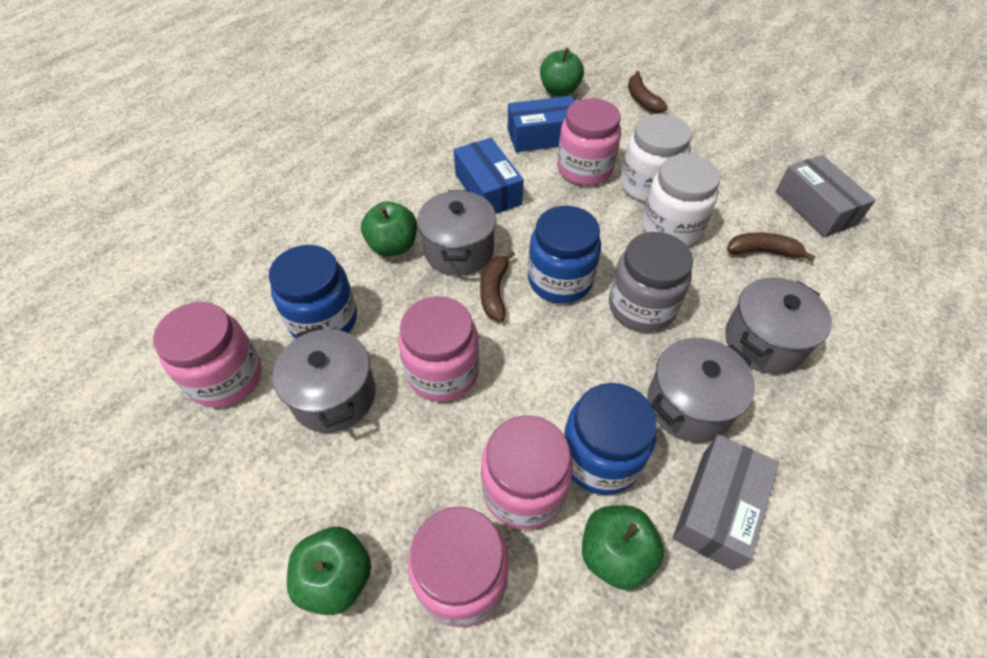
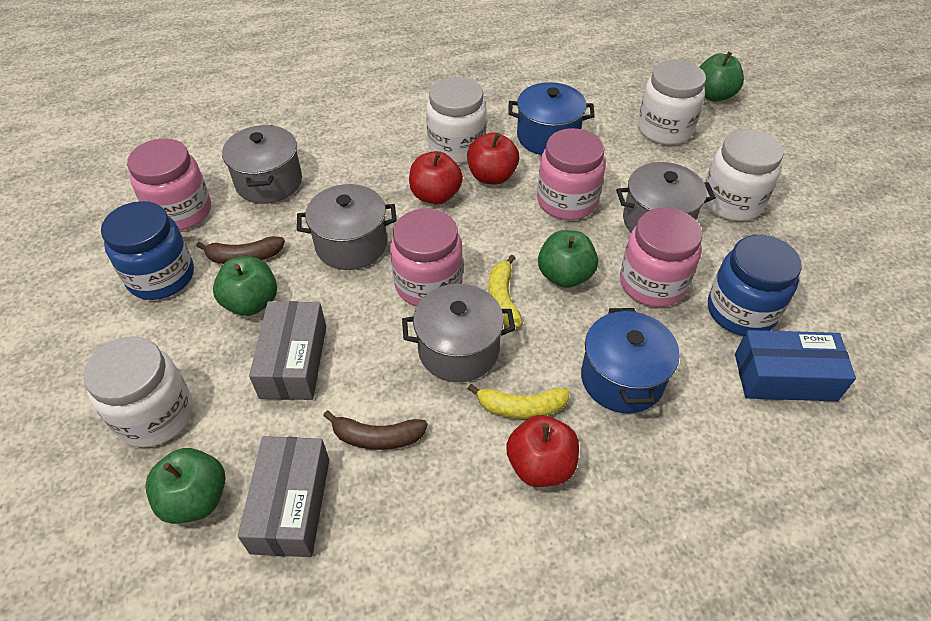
blue box: 2 -> 1
blue jar: 3 -> 2
blue pot: 0 -> 2
brown banana: 3 -> 2
grey jar: 1 -> 0
pink jar: 5 -> 4
red apple: 0 -> 3
white jar: 2 -> 4
yellow banana: 0 -> 2

